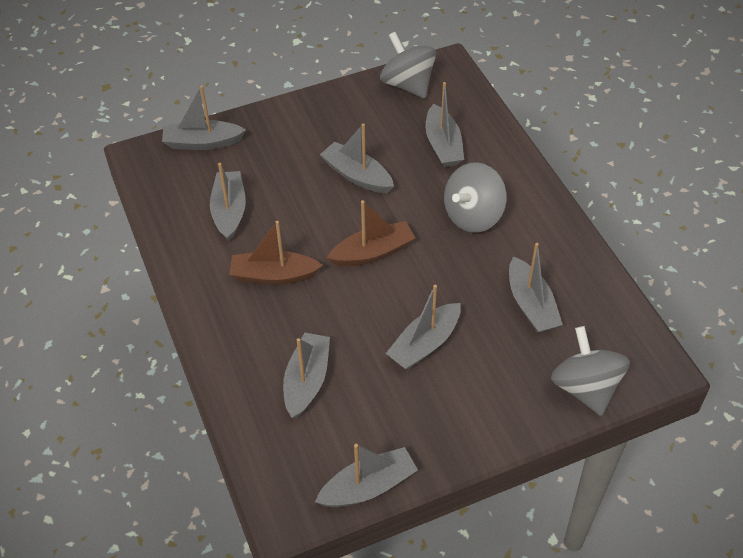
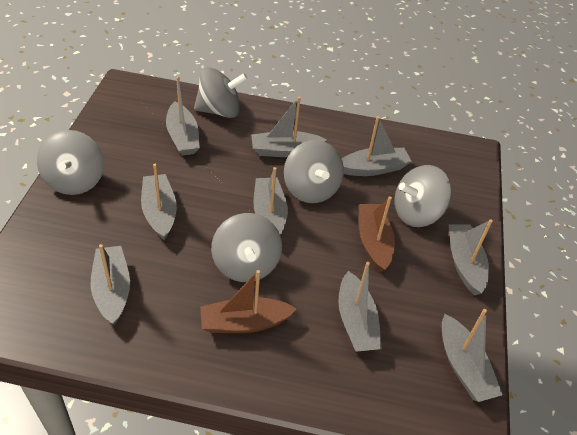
grey boat: 8 -> 9
grey spinning top: 3 -> 5

